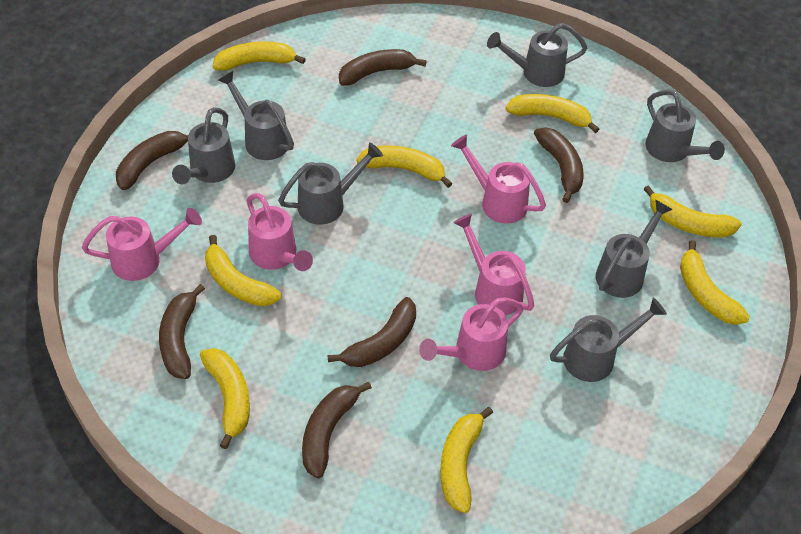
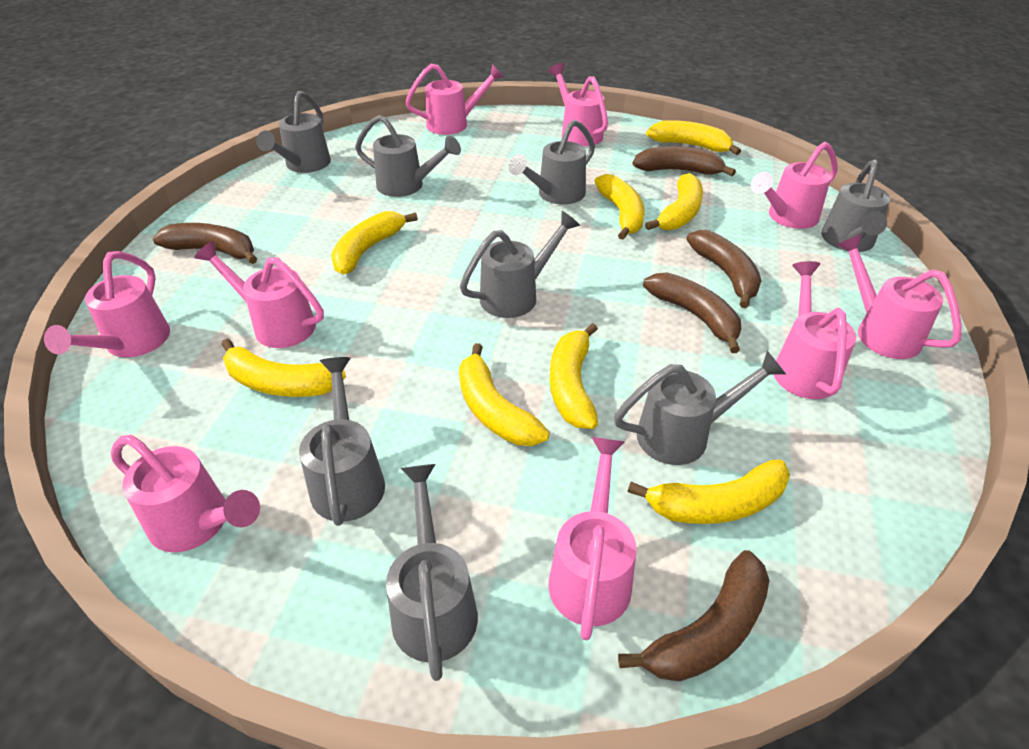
brown banana: 6 -> 5
grey watering can: 7 -> 8
pink watering can: 5 -> 9

